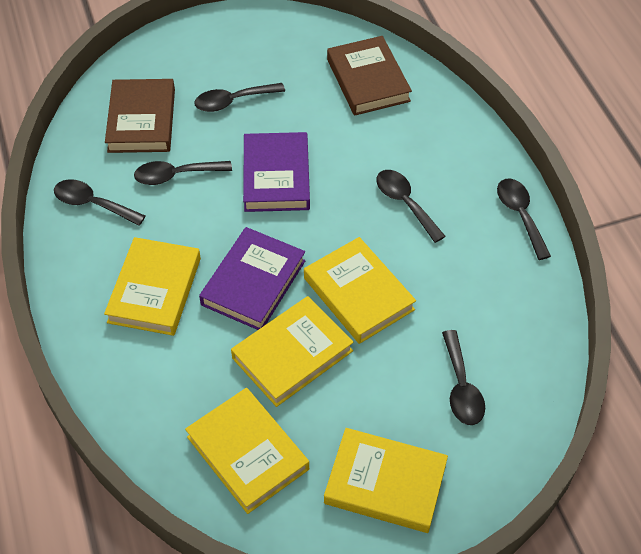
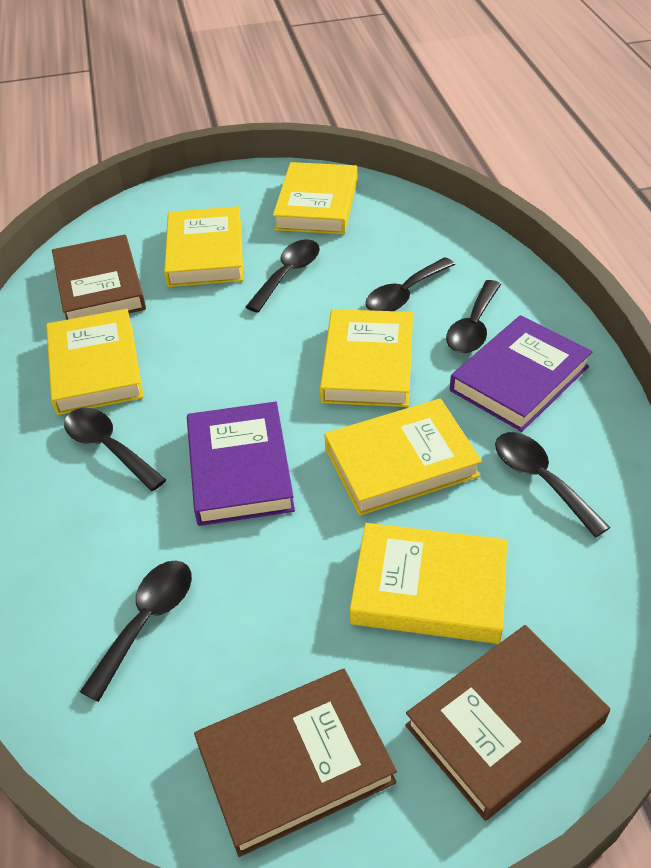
brown book: 2 -> 3
yellow book: 5 -> 6

